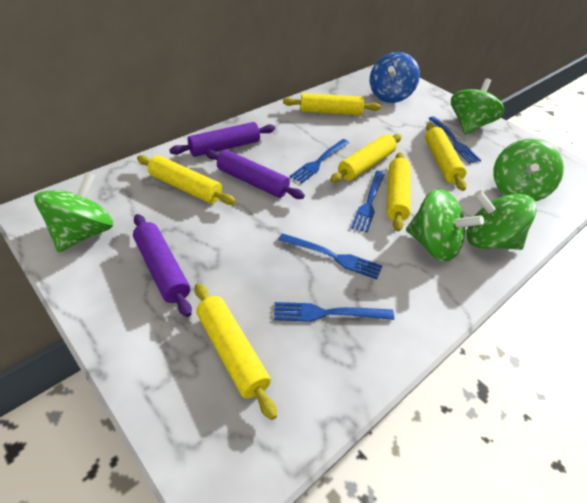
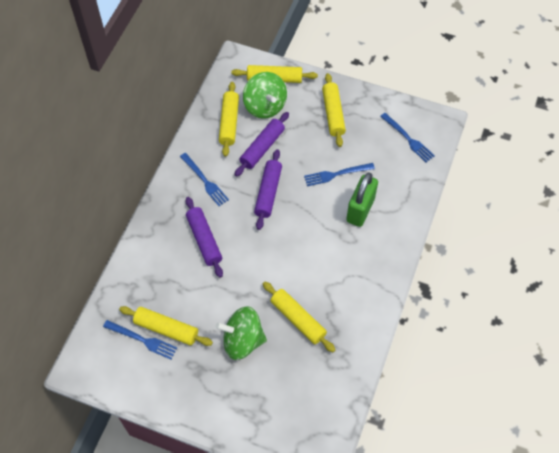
blue fork: 5 -> 4
blue spinning top: 1 -> 0
green padlock: 0 -> 1
green spinning top: 5 -> 2
yellow rolling pin: 6 -> 5

